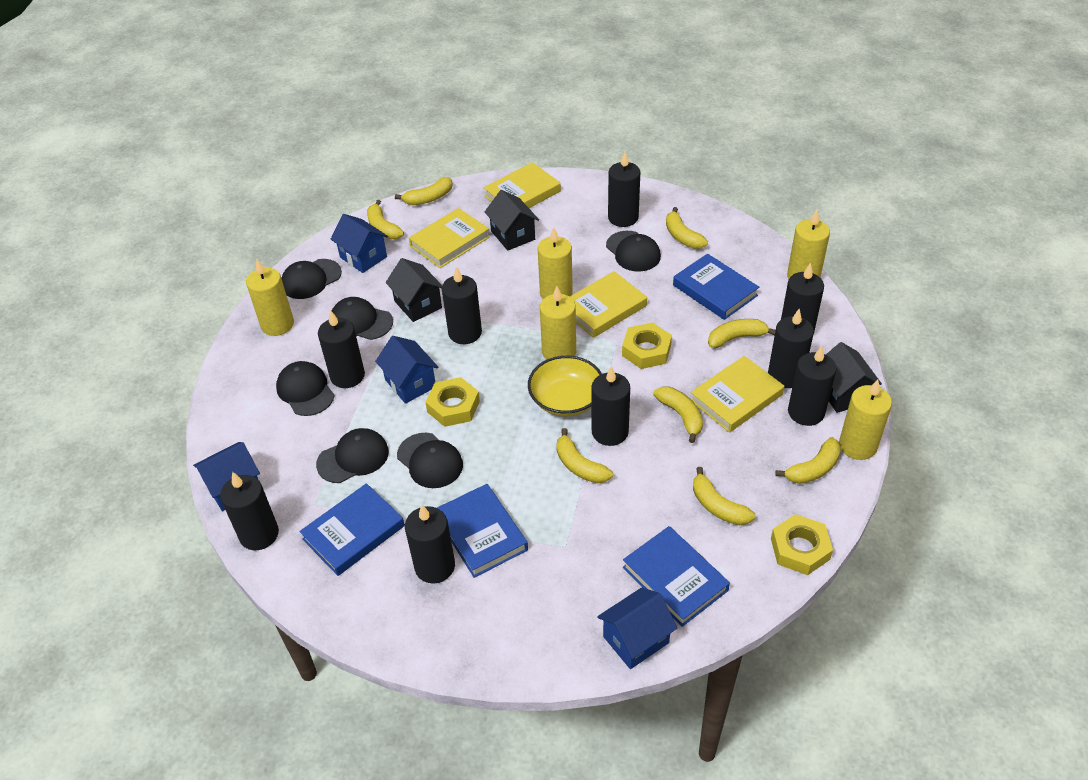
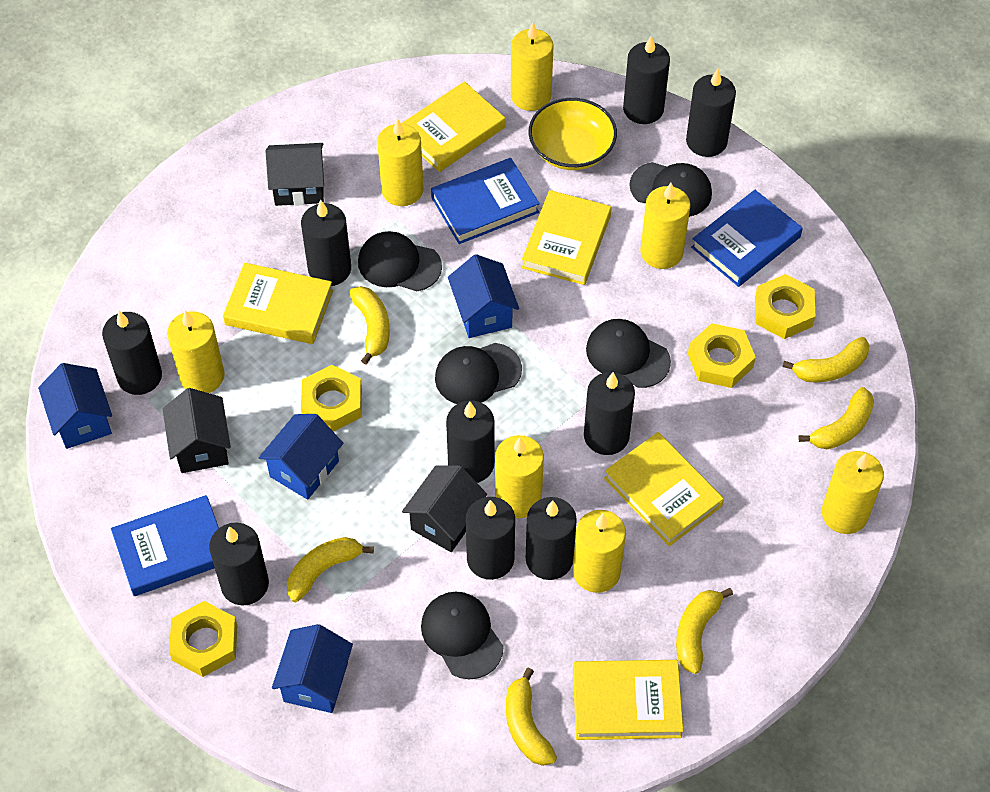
black cap: 6 -> 5
blue book: 4 -> 3
yellow banana: 8 -> 6
yellow book: 4 -> 5
yellow candle: 5 -> 7
yellow nut: 3 -> 4

